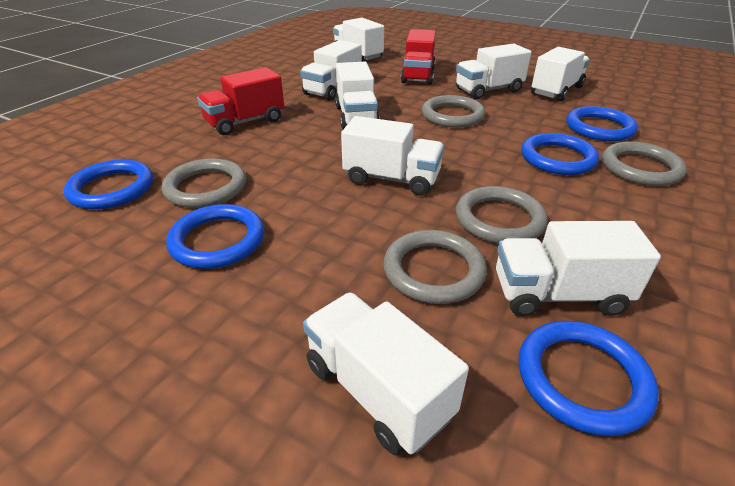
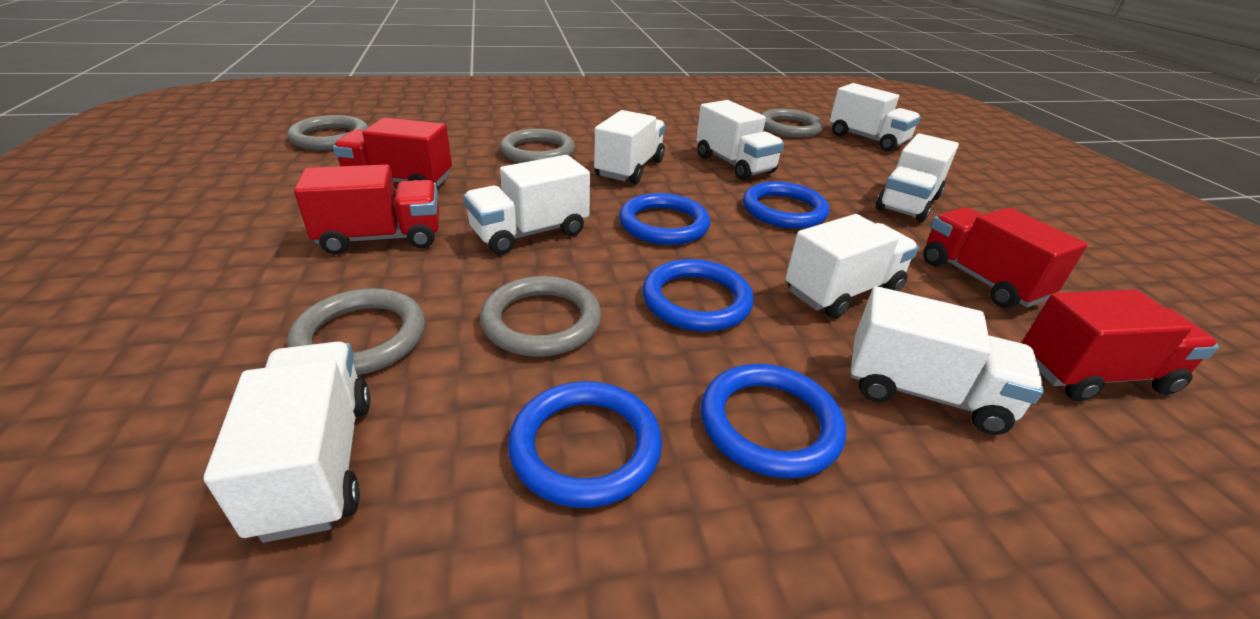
red truck: 2 -> 4

